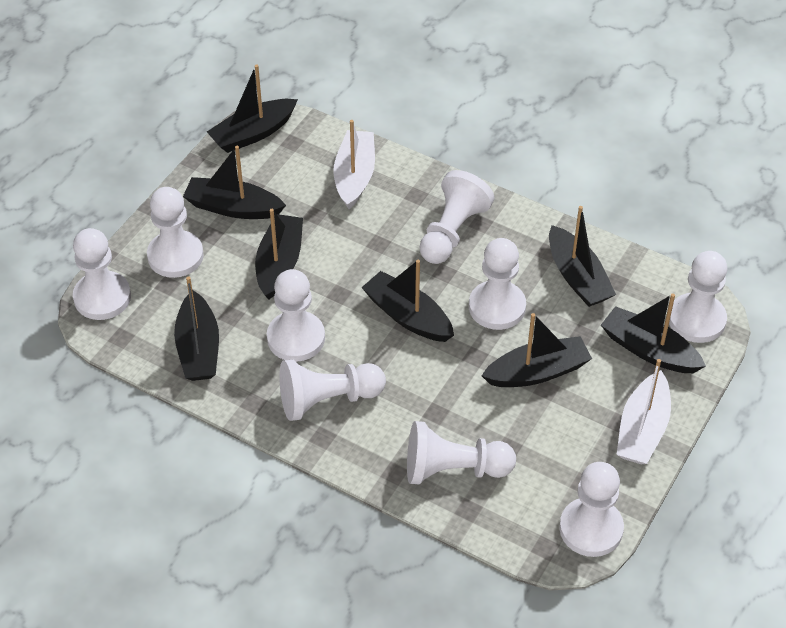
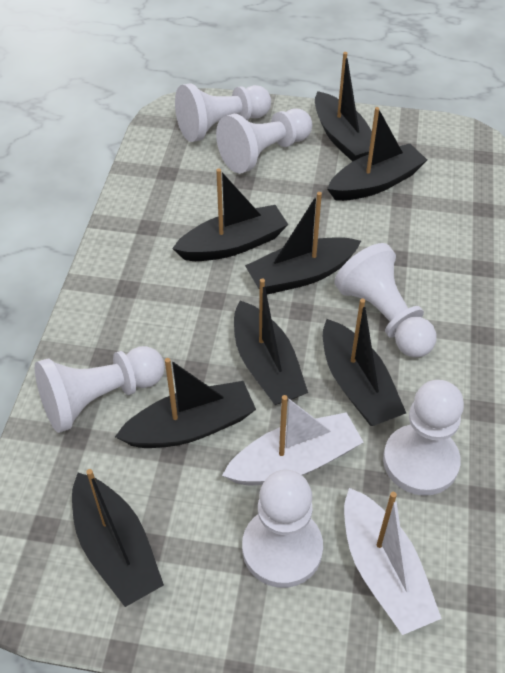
white pawn: 9 -> 6

